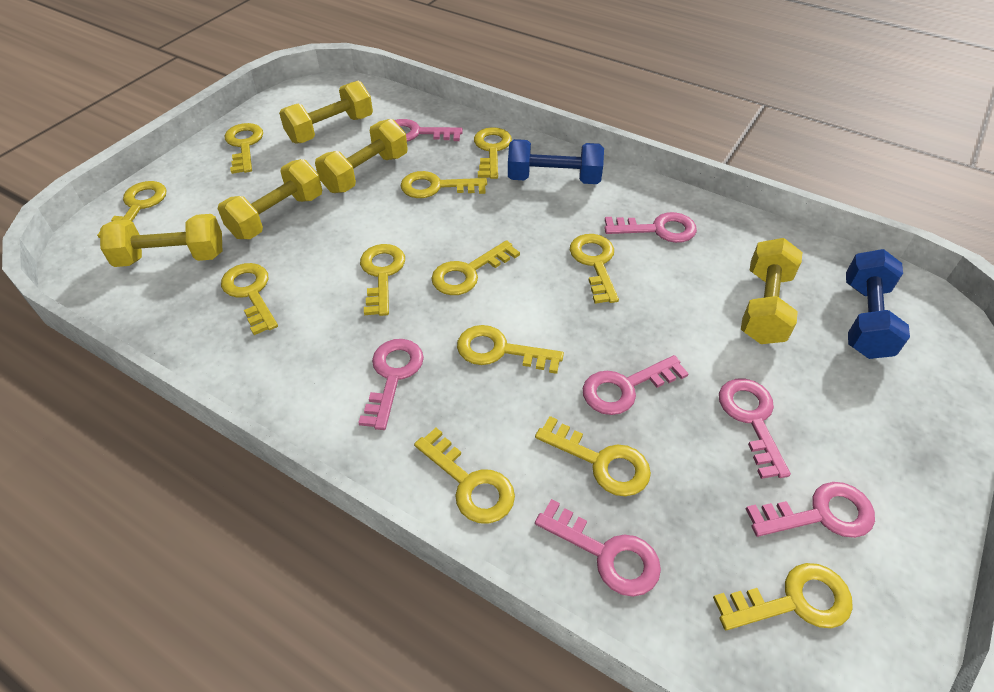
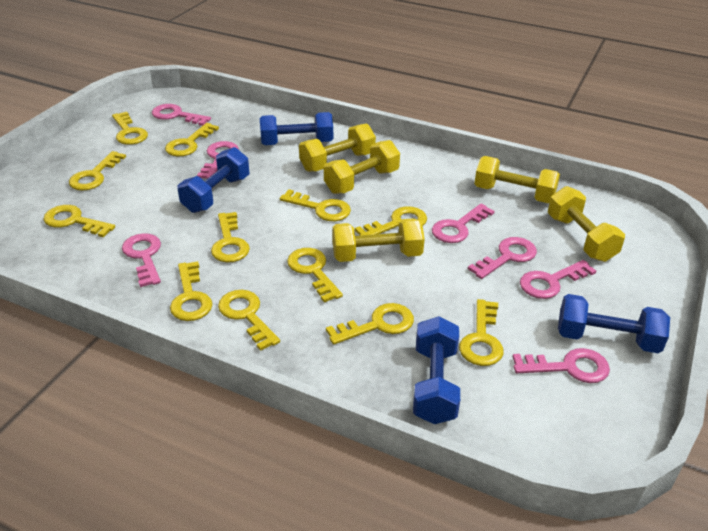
blue dumbbell: 2 -> 4

